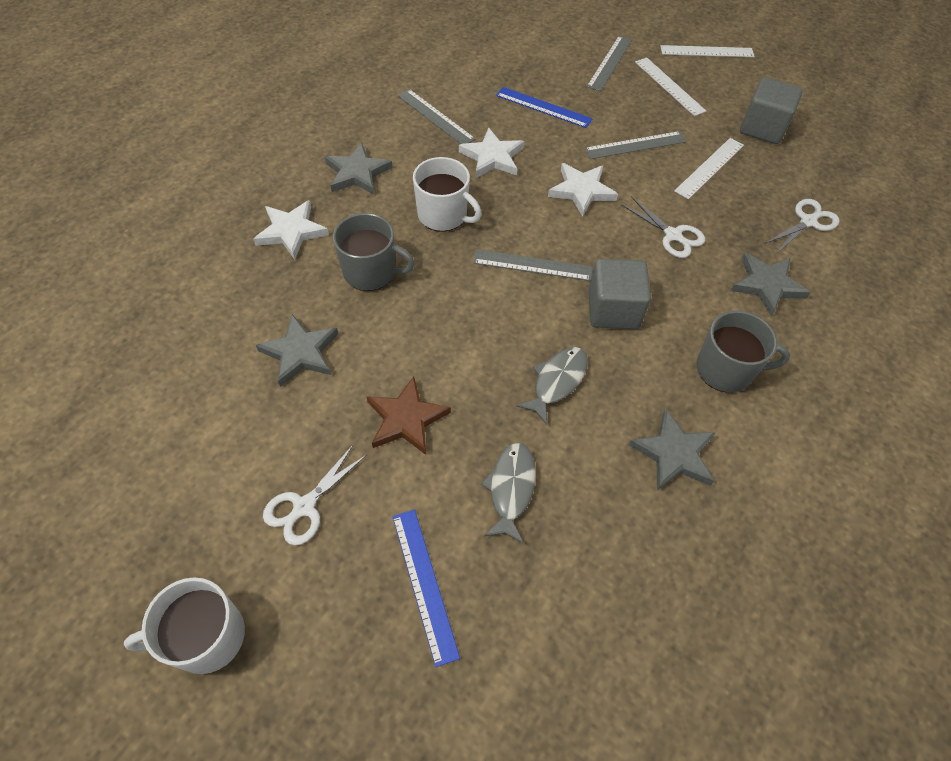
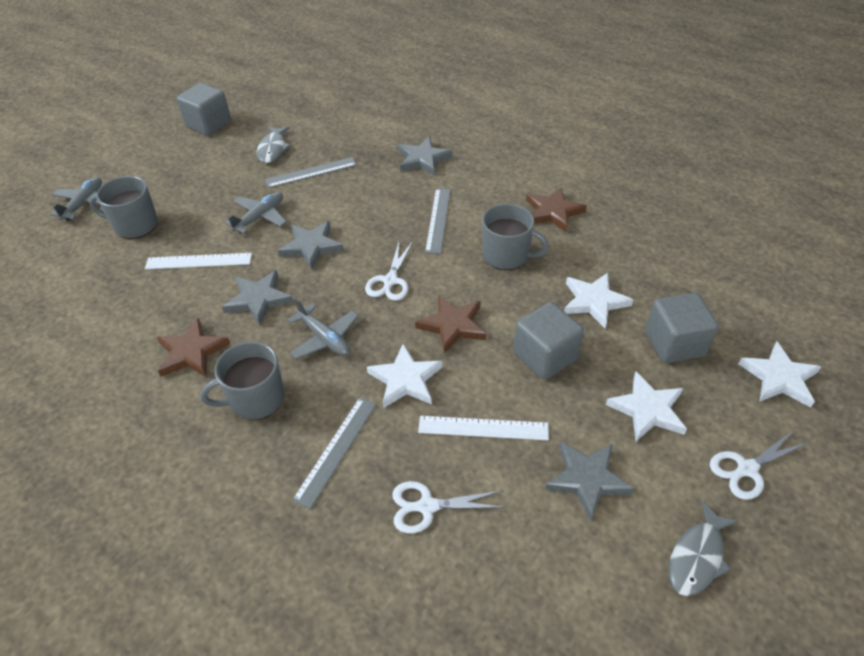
blue ruler: 2 -> 0
brown star: 1 -> 3
grey cube: 2 -> 3
grey mug: 2 -> 3
grey plane: 0 -> 3
grey ruler: 4 -> 3
white mug: 2 -> 0
white ruler: 3 -> 2
white star: 3 -> 4

